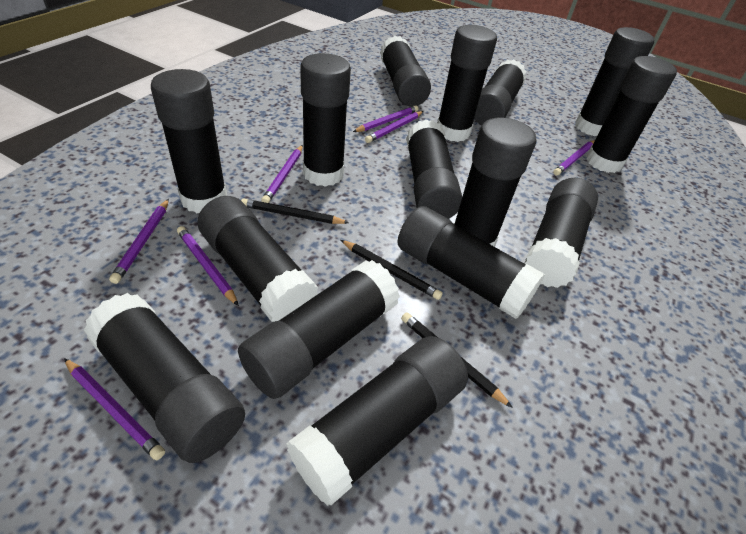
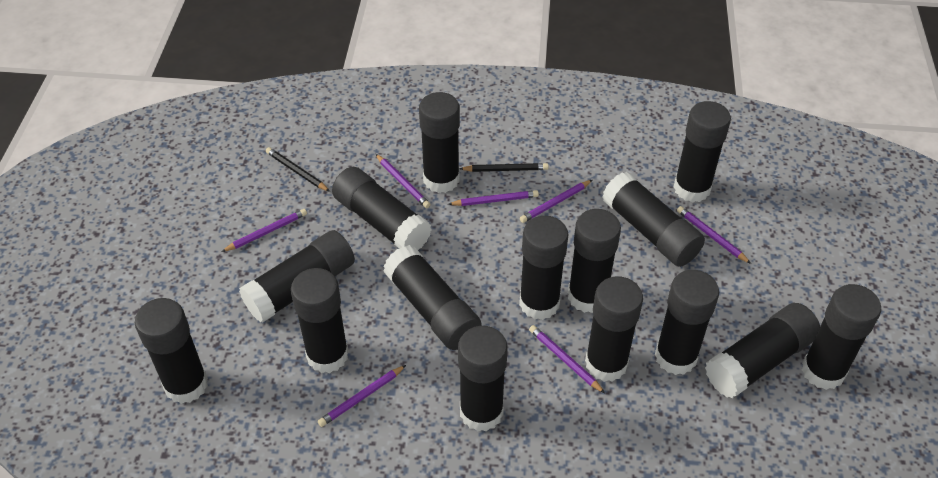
black pencil: 3 -> 2

